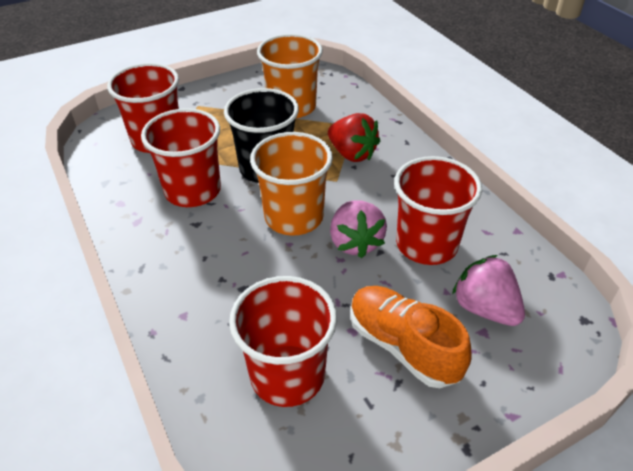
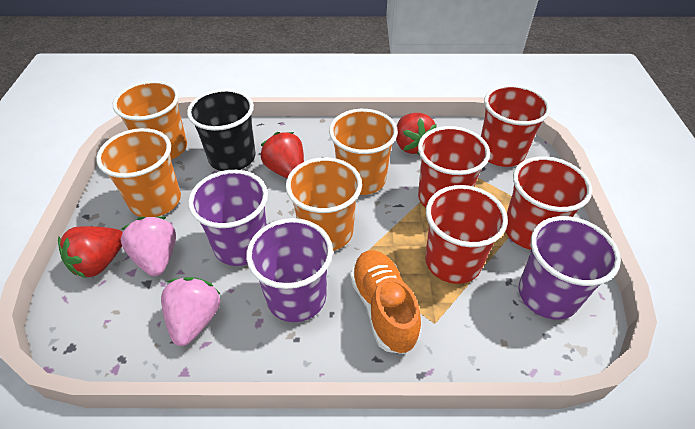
orange cup: 2 -> 4
purple cup: 0 -> 3
red strawberry: 1 -> 3

